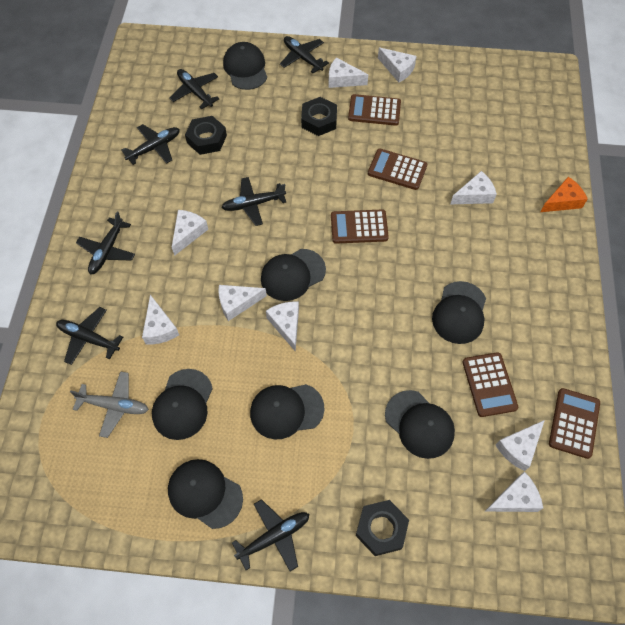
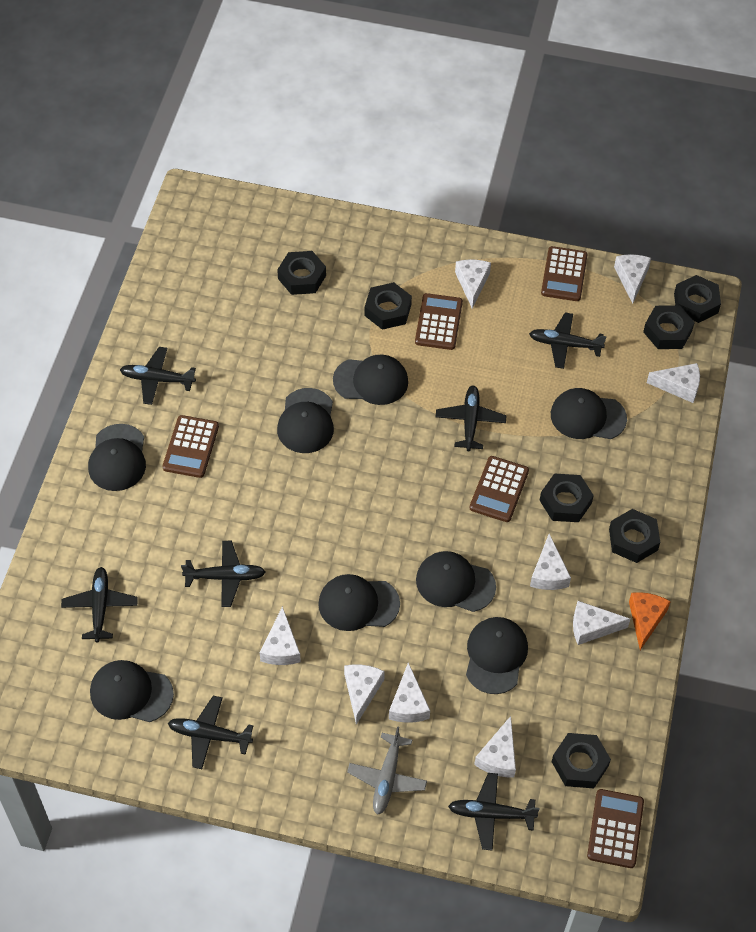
black cap: 7 -> 8
black nut: 3 -> 7

